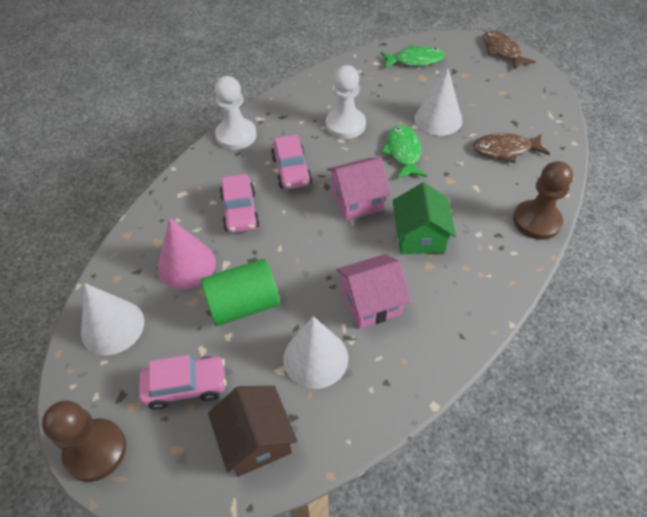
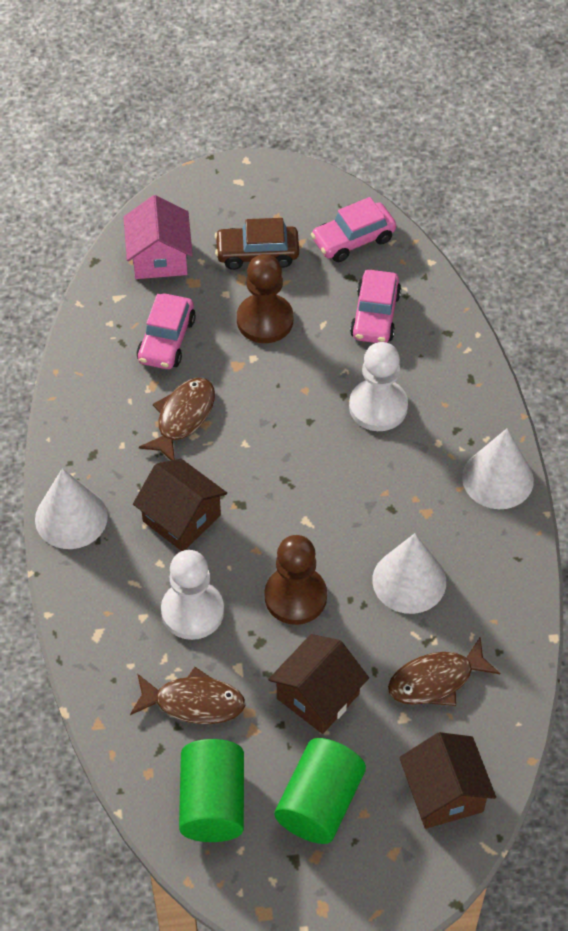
brown car: 0 -> 1
brown fish: 2 -> 3
brown house: 1 -> 3
green cylinder: 1 -> 2
green fish: 2 -> 0
green house: 1 -> 0
pink cone: 1 -> 0
pink house: 2 -> 1

